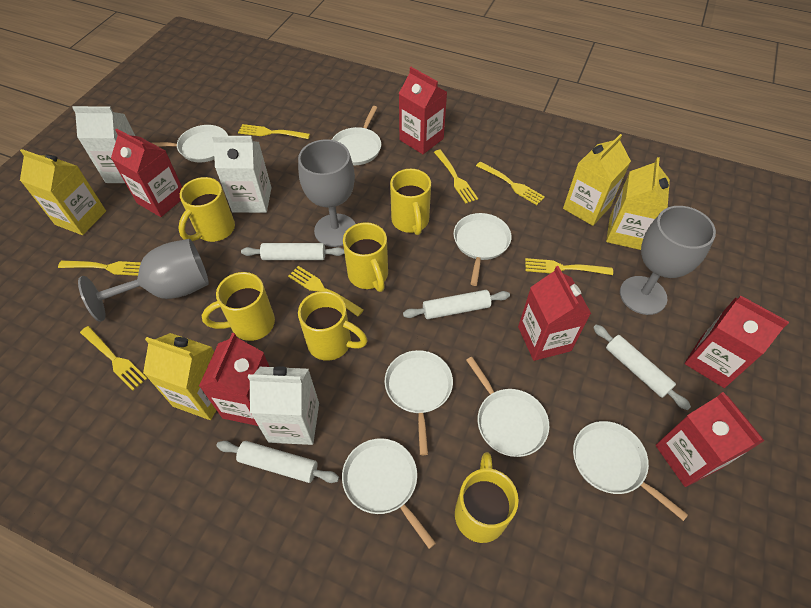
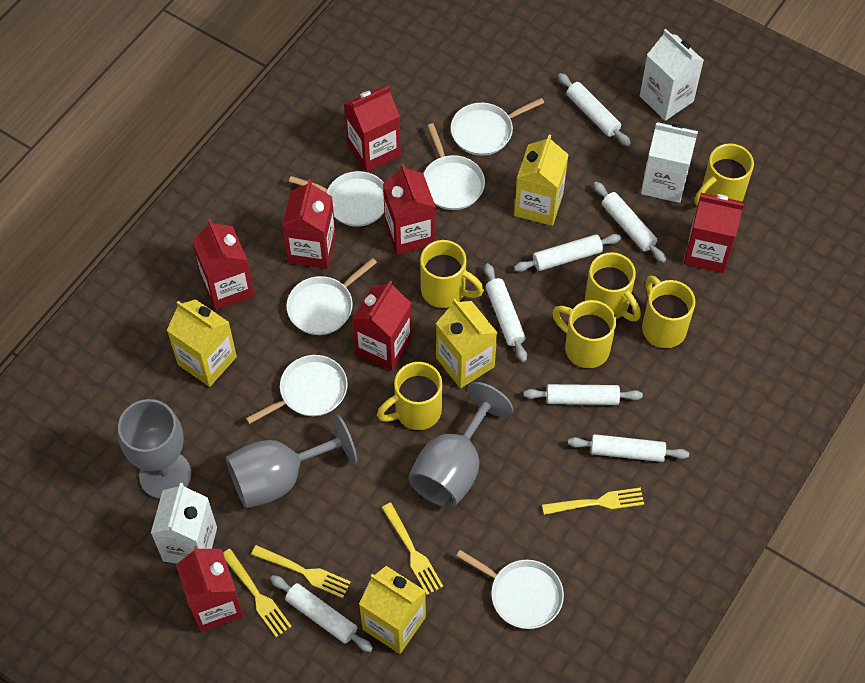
red carton: 6 -> 7
white pan: 7 -> 6
white rolling pin: 4 -> 7
yellow fork: 7 -> 4

